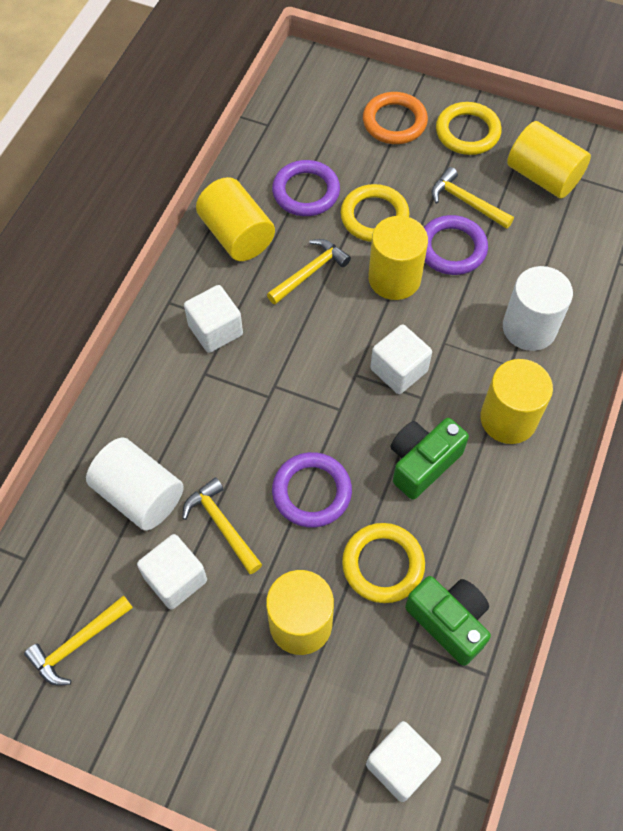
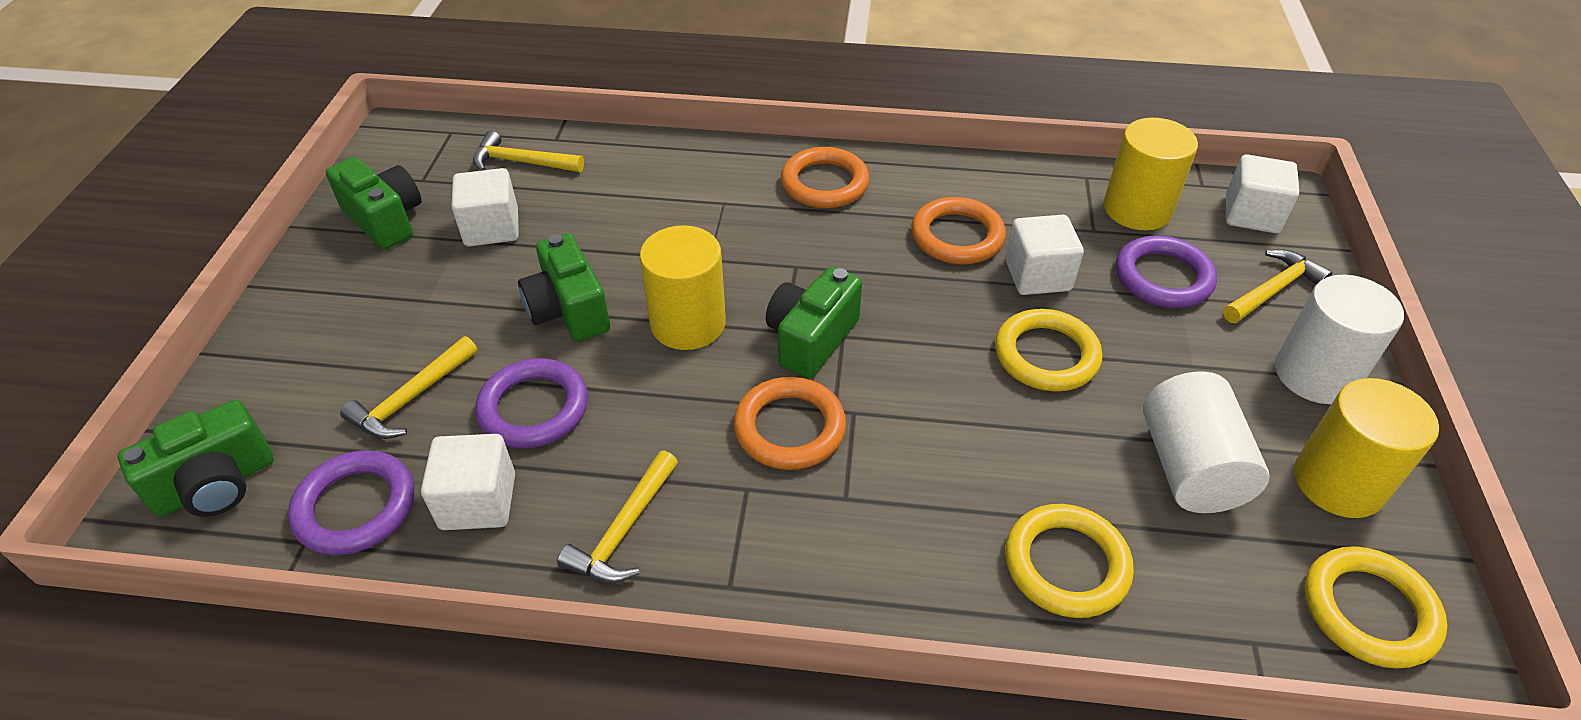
green camera: 2 -> 4
orange ring: 1 -> 3
yellow cylinder: 5 -> 3

